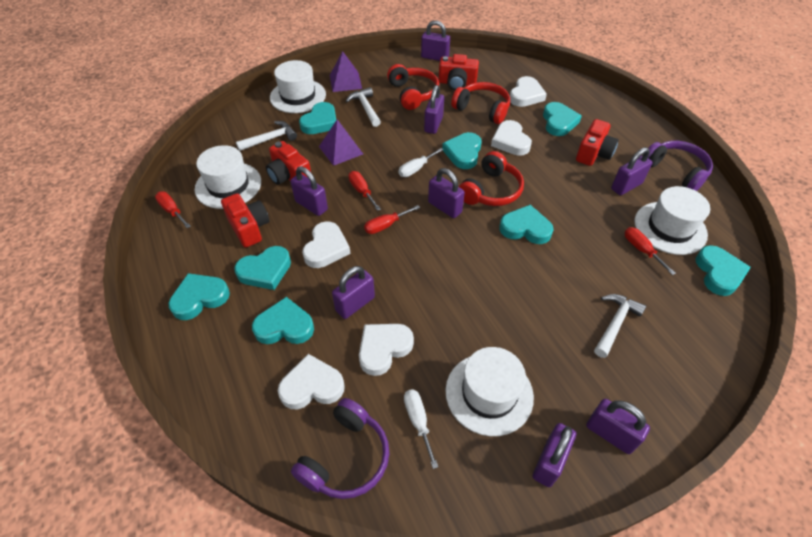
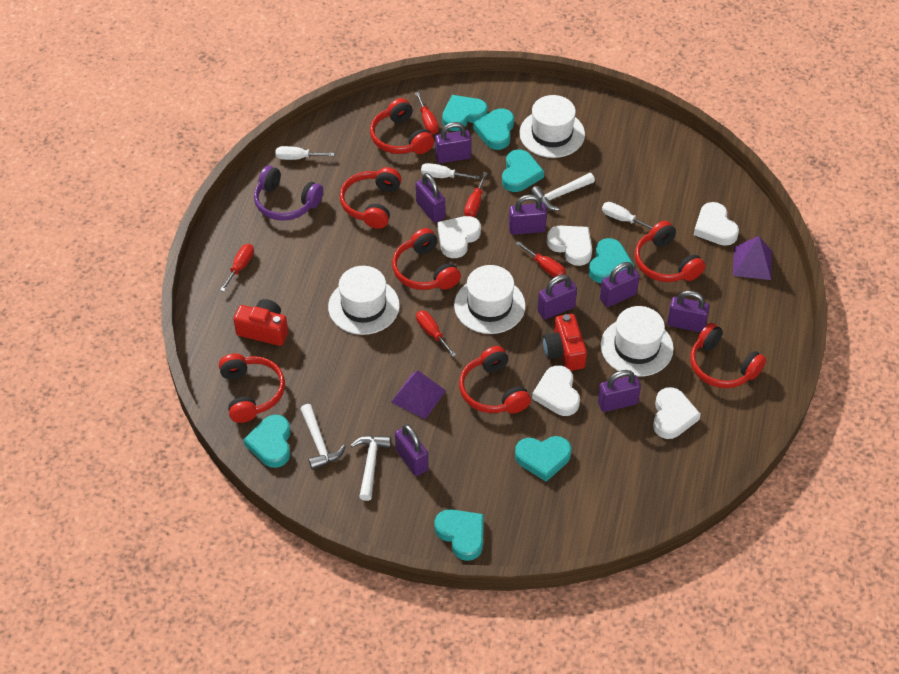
purple headphones: 2 -> 1
red camera: 4 -> 2
red headphones: 3 -> 7
red screwdriver: 4 -> 5
turquoise heart: 8 -> 7
white screwdriver: 2 -> 3

